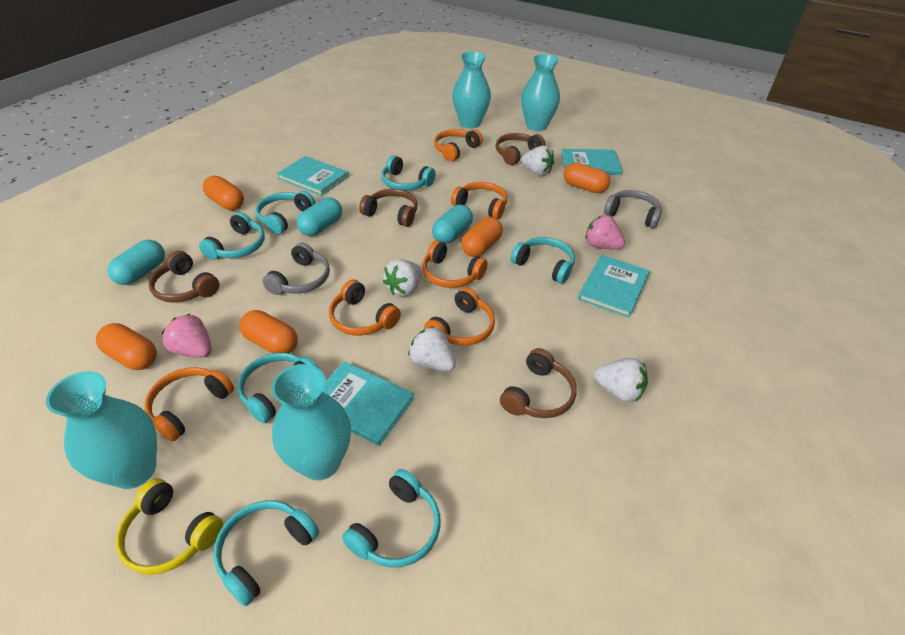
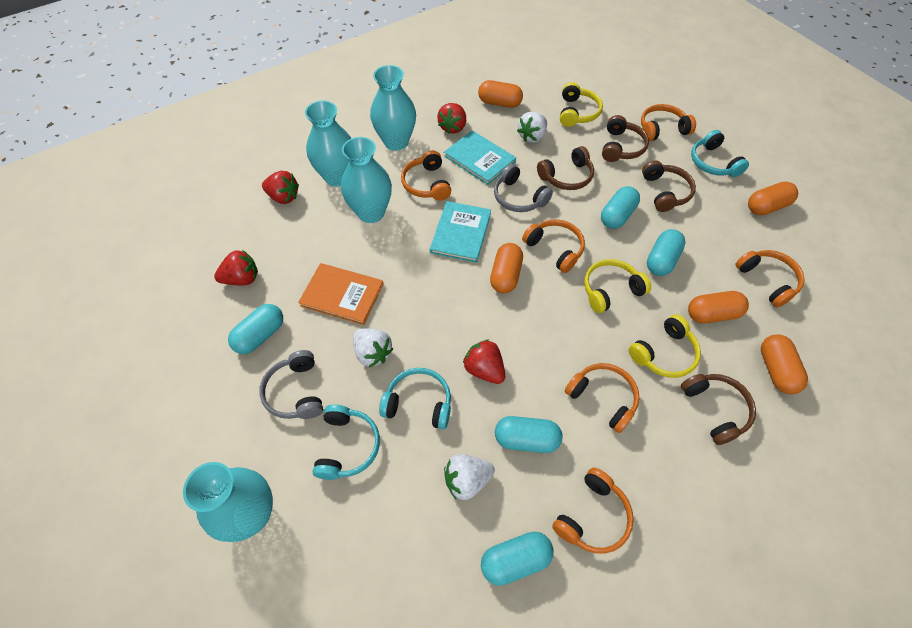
orange book: 0 -> 1
pink strawberry: 2 -> 0
red strawberry: 0 -> 4
turquoise book: 4 -> 2
turquoise capsule: 3 -> 5
turquoise headphones: 7 -> 3
white strawberry: 4 -> 3
yellow headphones: 1 -> 3

